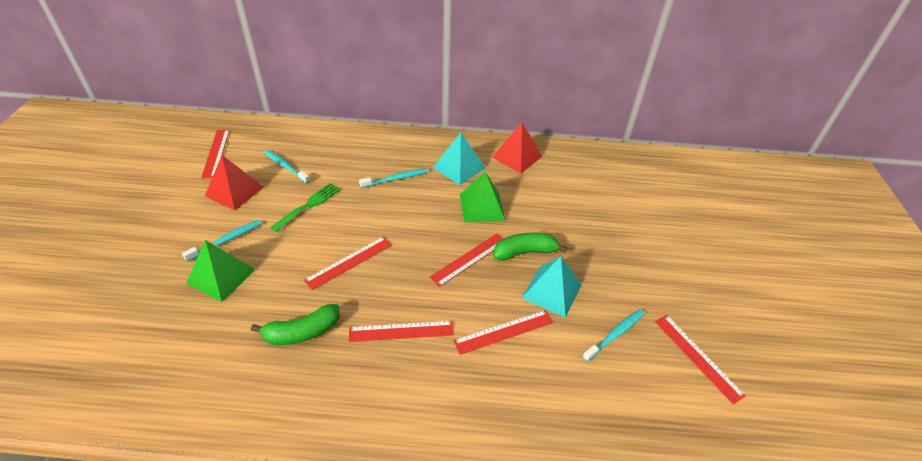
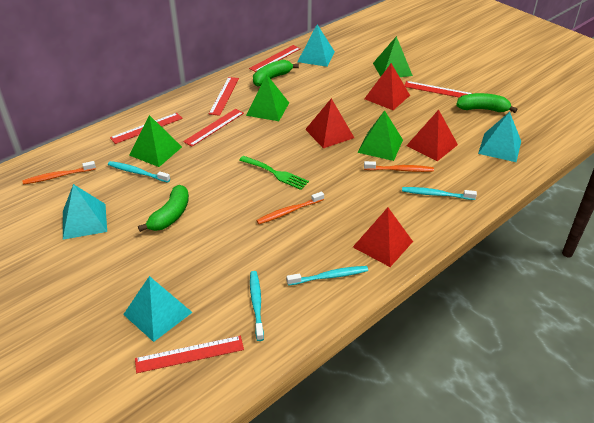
green banana: 2 -> 3
green pyramid: 2 -> 4
orange toothbrush: 0 -> 3
red pyramid: 2 -> 4
turquoise pyramid: 2 -> 4

